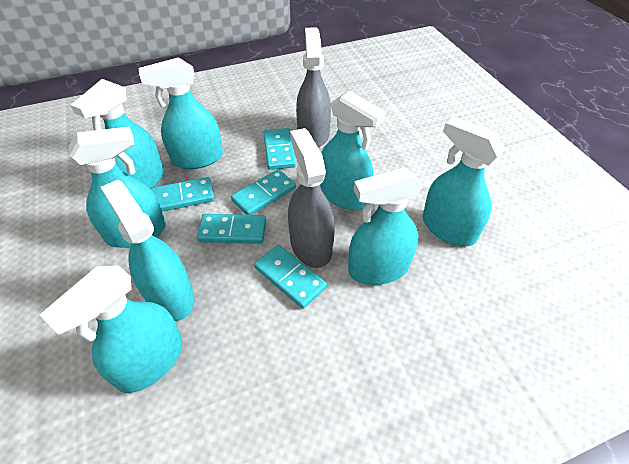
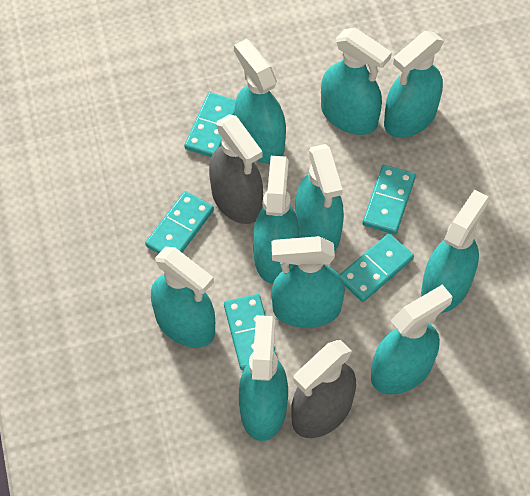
turquoise spray bottle: 8 -> 10

